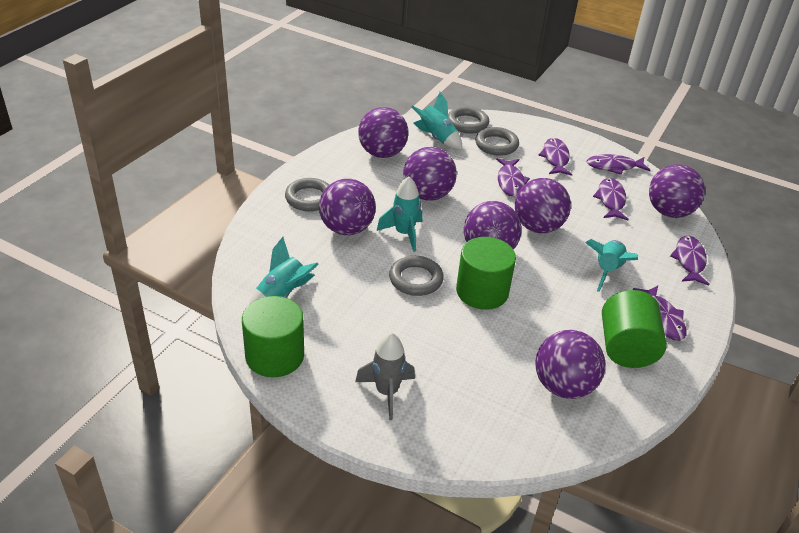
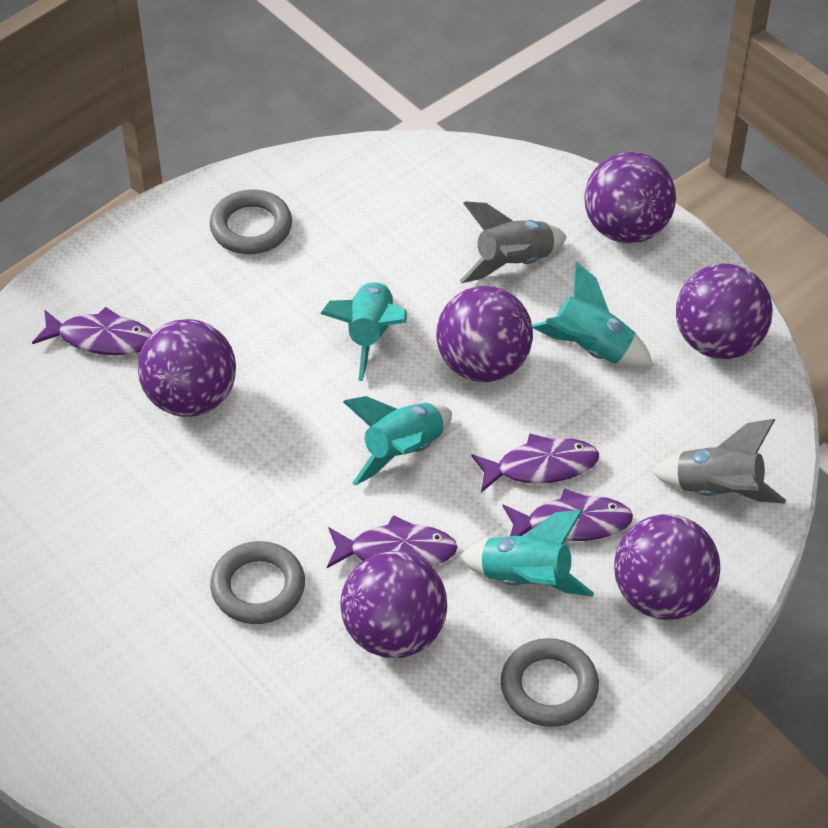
green cylinder: 3 -> 0
grey ring: 4 -> 3
grey rocket: 1 -> 2
purple ball: 7 -> 6
purple fish: 6 -> 4

